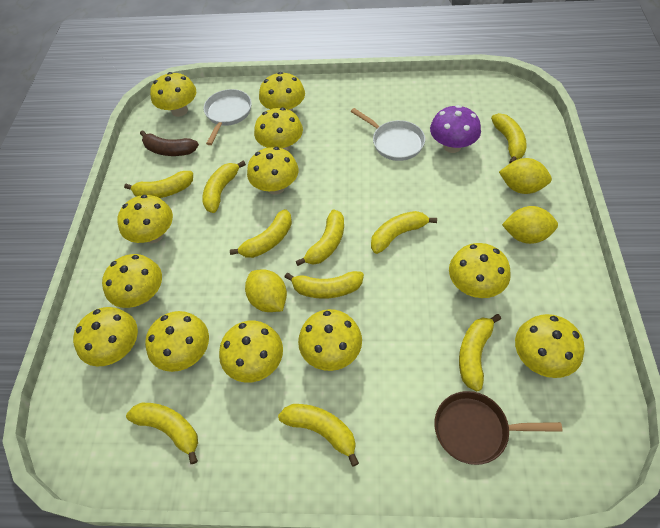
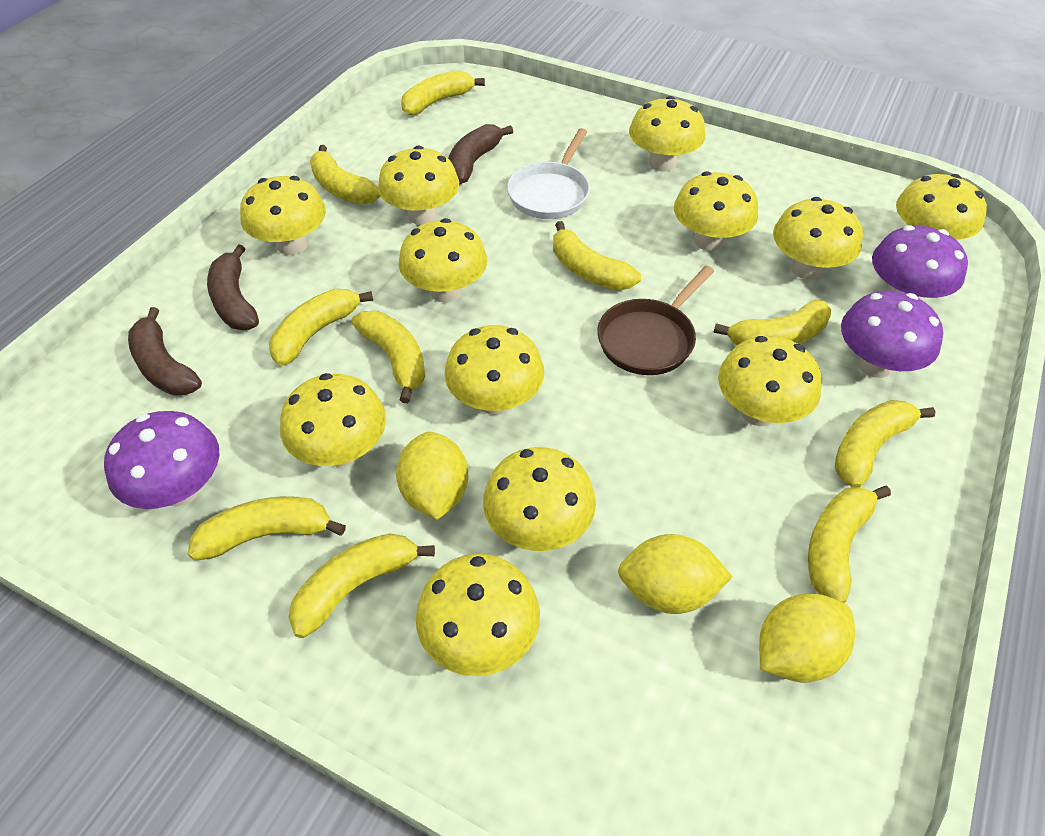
brown banana: 1 -> 3
purple mushroom: 1 -> 3
white pan: 2 -> 1

